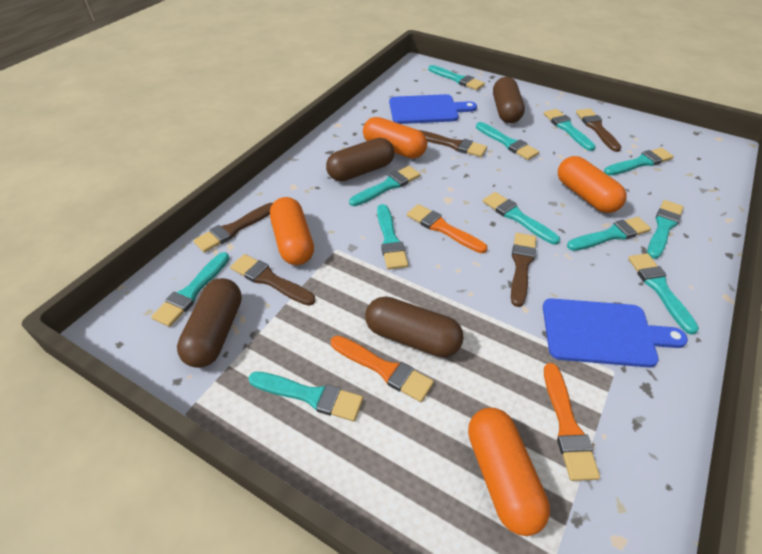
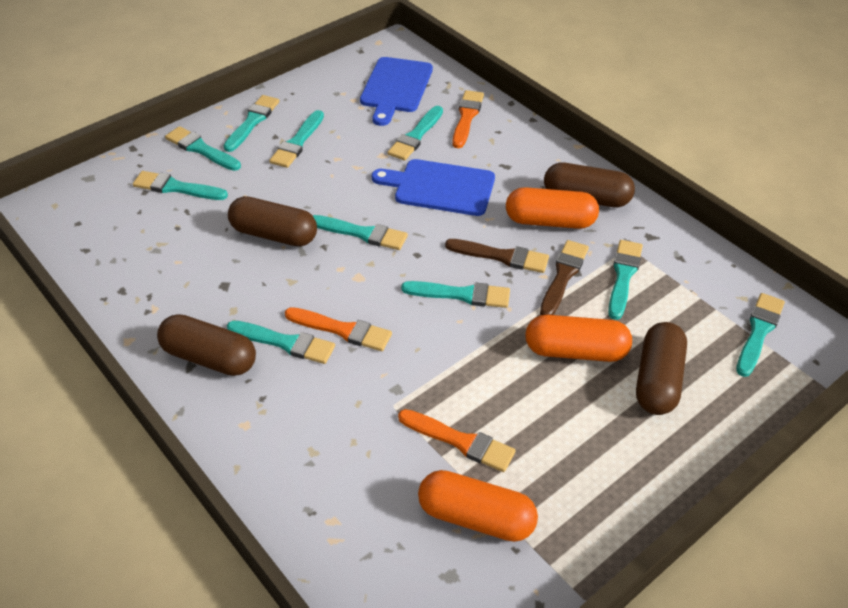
brown brush: 5 -> 2
orange capsule: 4 -> 3
turquoise brush: 12 -> 10

